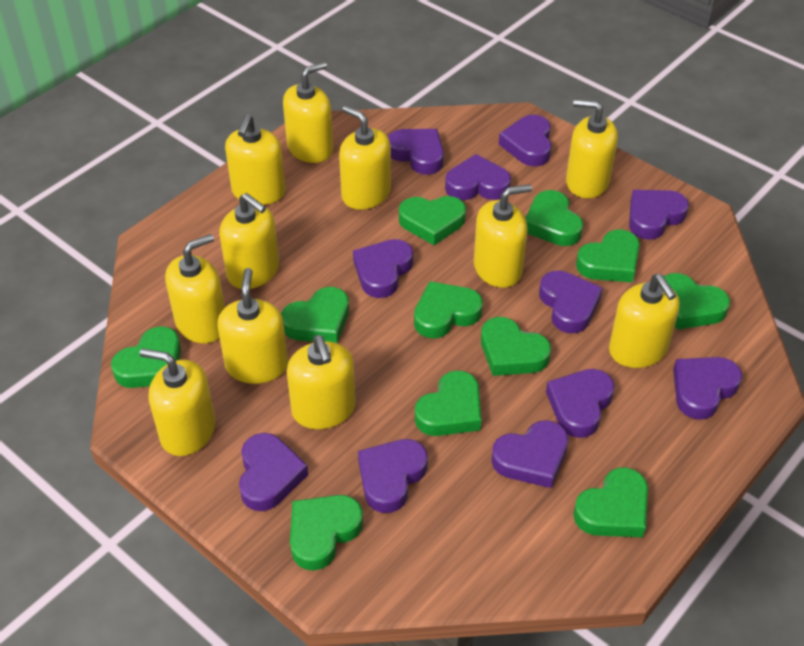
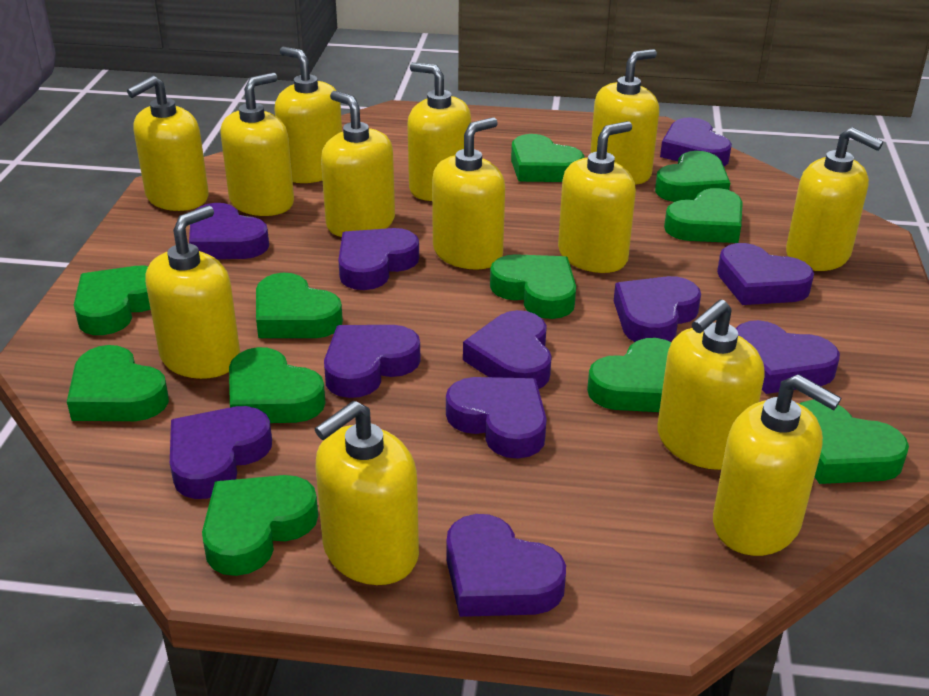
yellow soap dispenser: 11 -> 13

